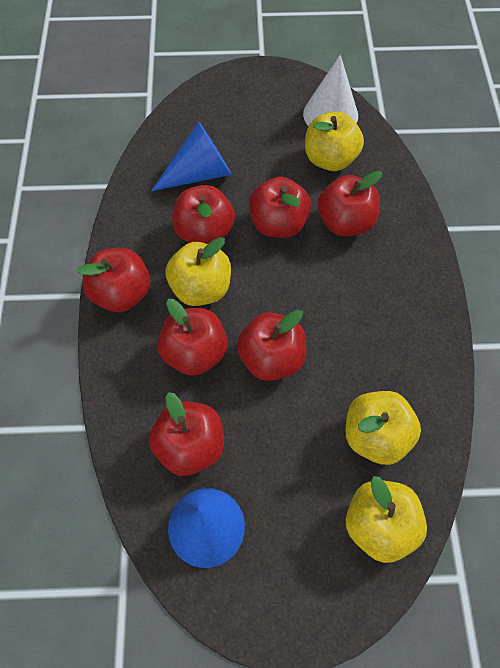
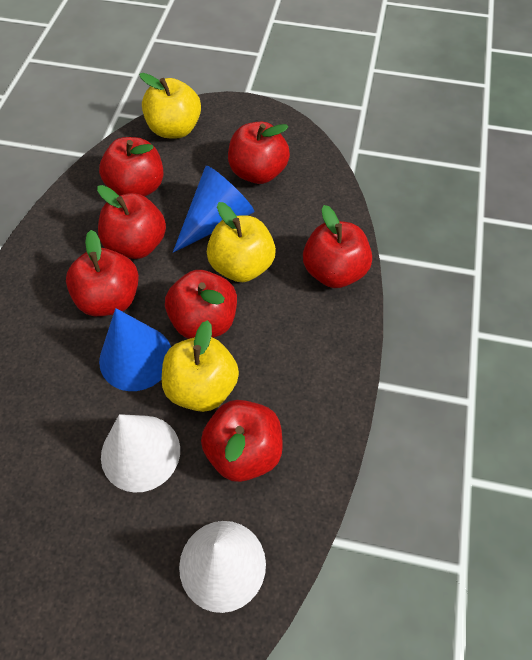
white cone: 1 -> 2
yellow apple: 4 -> 3

